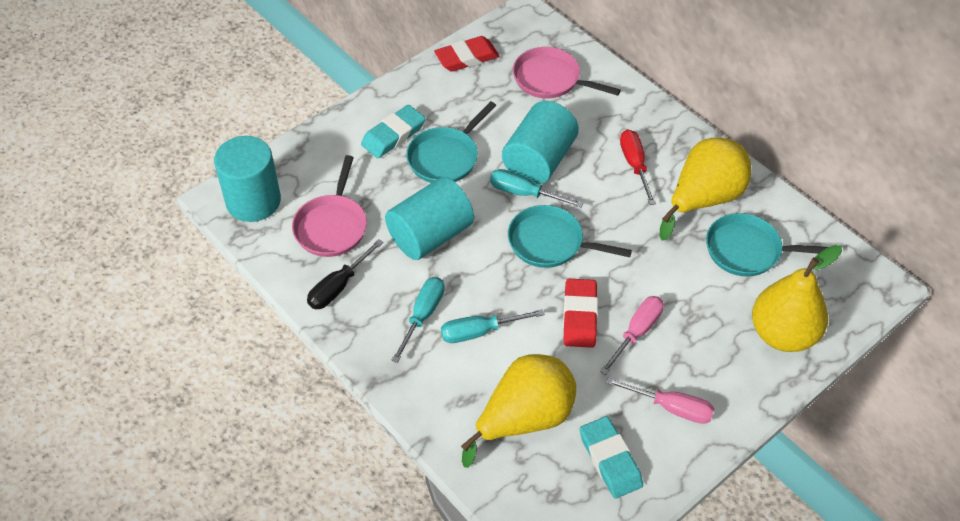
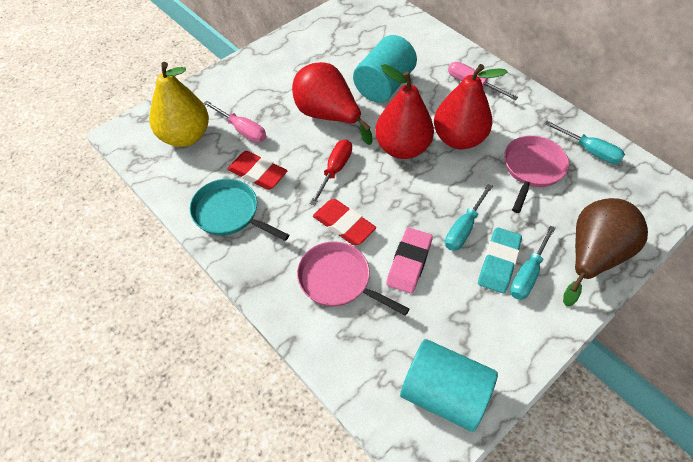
black screwdriver: 1 -> 0
brown pear: 0 -> 1
pink eraser: 0 -> 1
red pear: 0 -> 3
turquoise cylinder: 3 -> 2
turquoise eraser: 2 -> 1
turquoise pan: 3 -> 1
yellow pear: 3 -> 1

